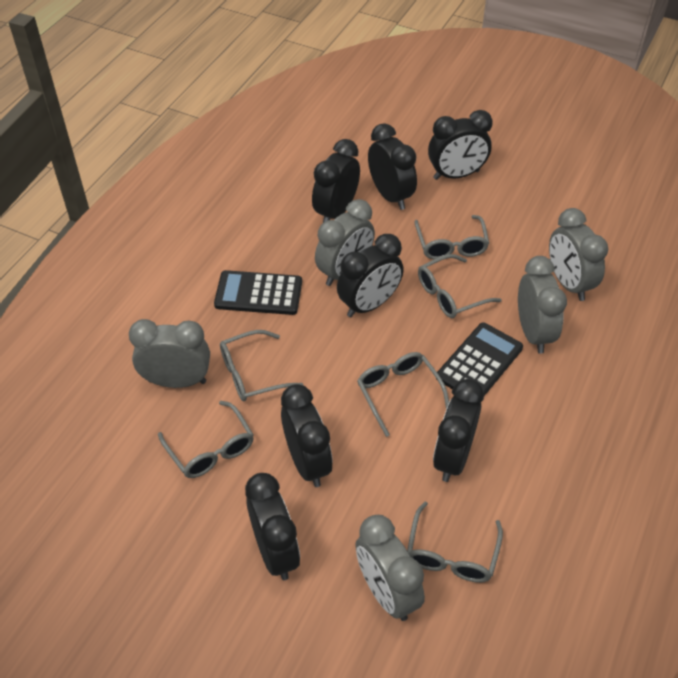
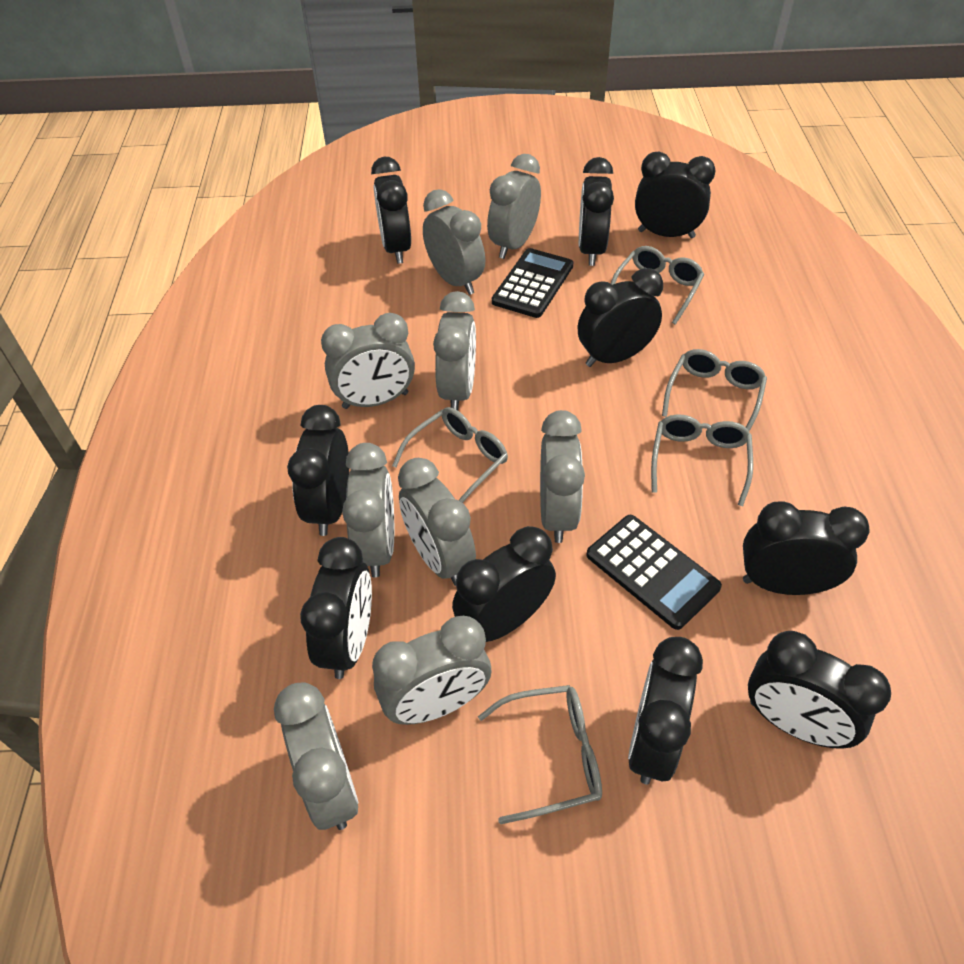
black clock: 7 -> 10
grey clock: 5 -> 9
grey glasses: 6 -> 5

